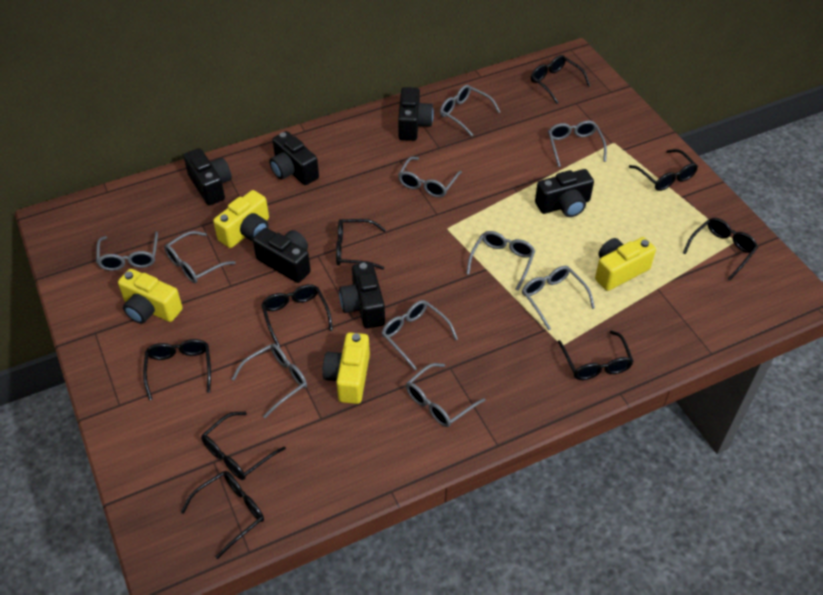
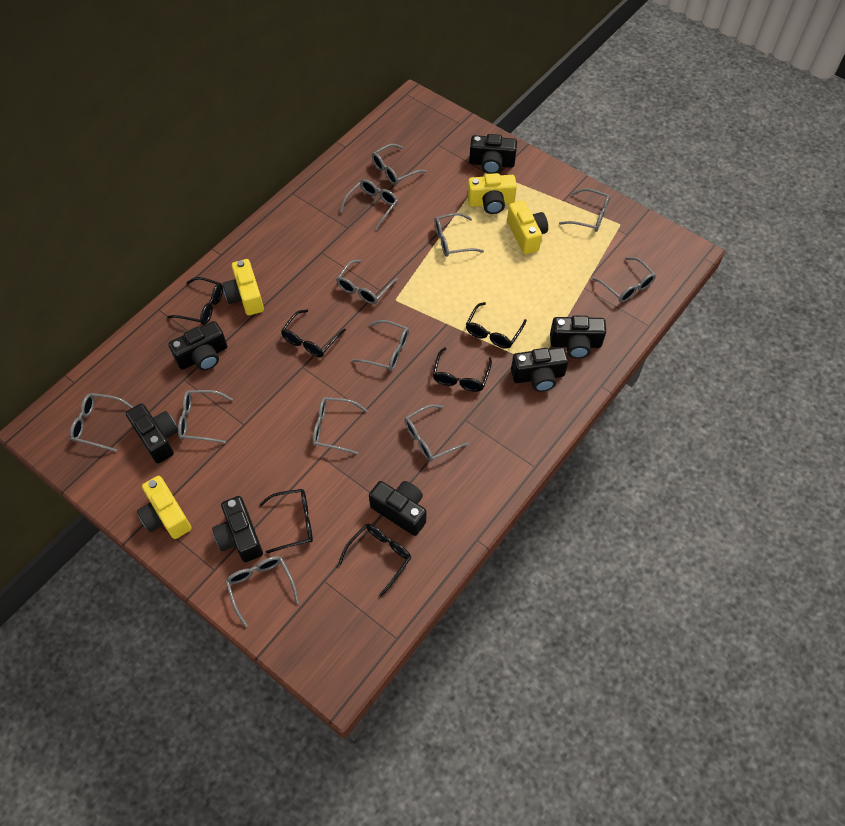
black camera: 6 -> 7
black glasses: 9 -> 6
grey glasses: 10 -> 12

